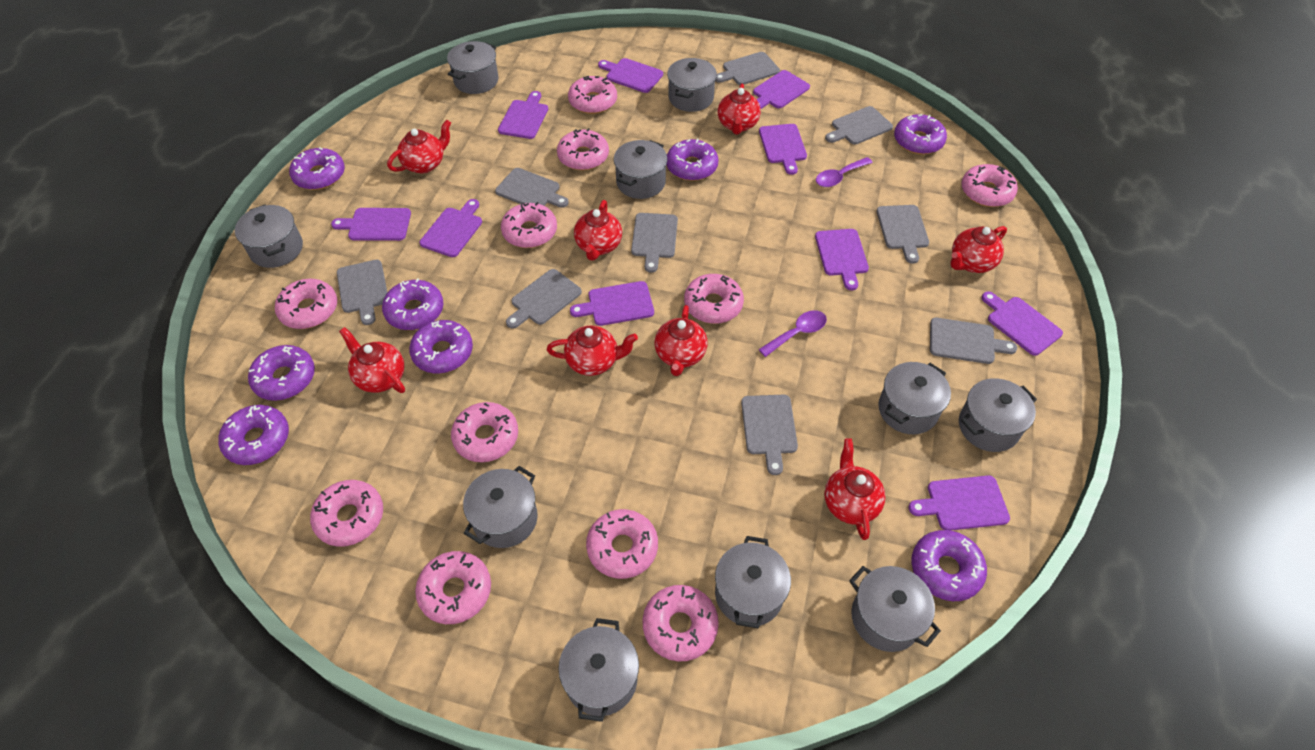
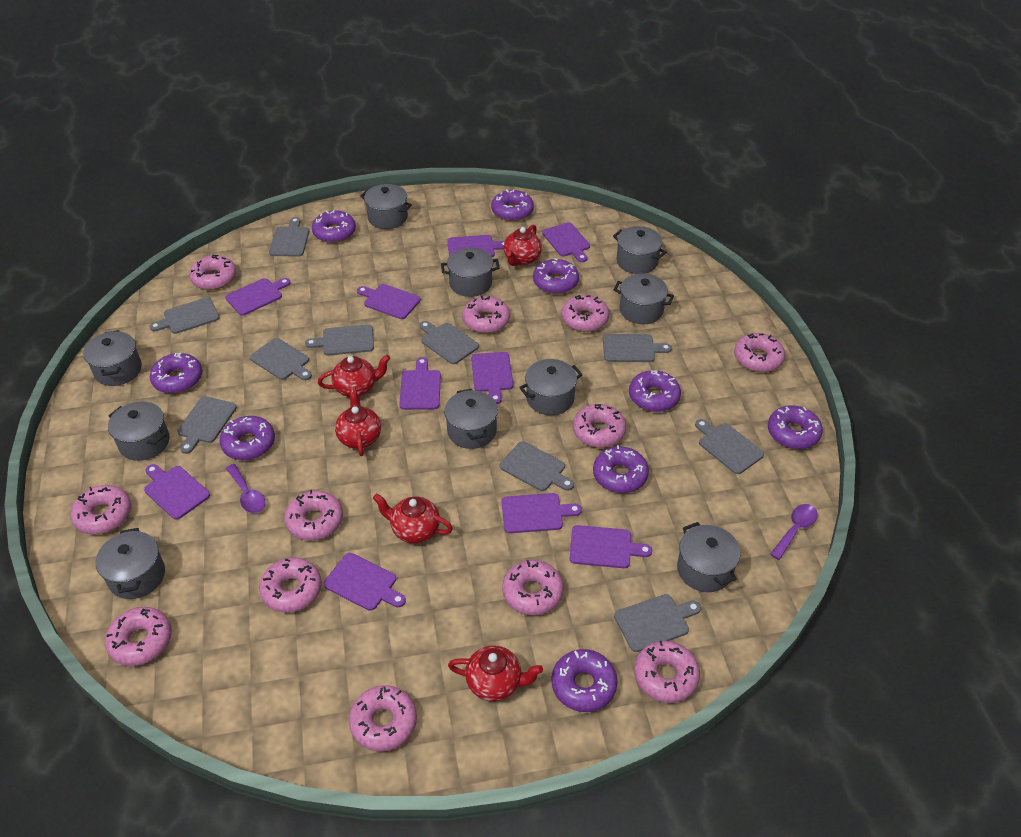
grey cutting board: 9 -> 10
pink donut: 11 -> 12
purple donut: 8 -> 9
red teapot: 8 -> 5

